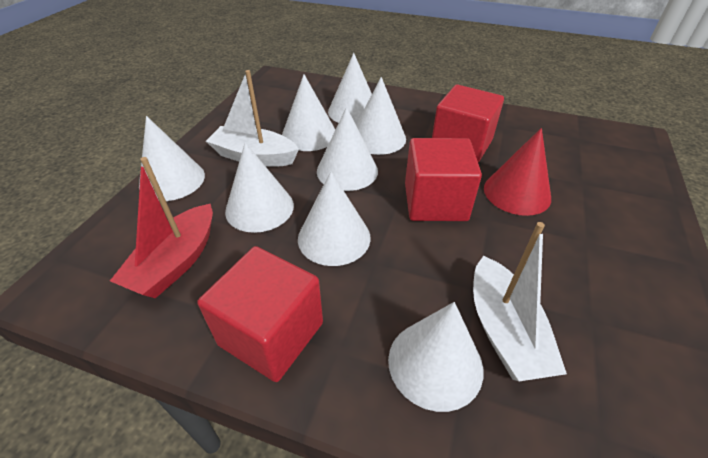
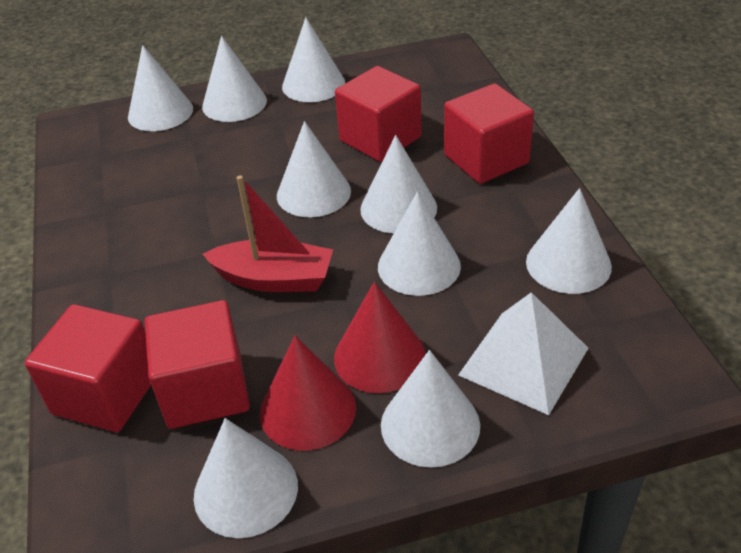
red cone: 1 -> 2
red cube: 3 -> 4
white boat: 2 -> 0
white cone: 8 -> 9
white pyramid: 0 -> 1

